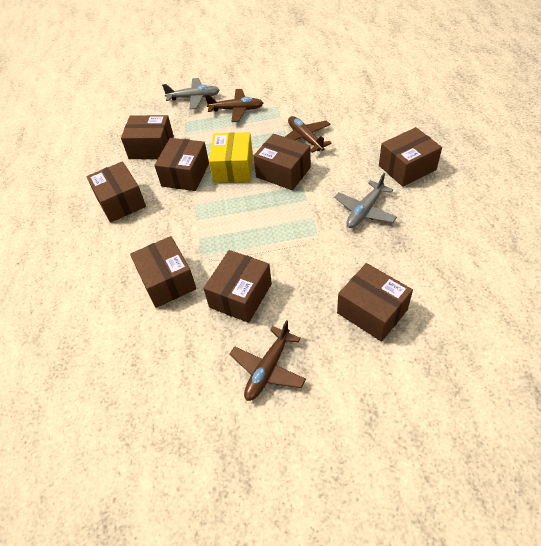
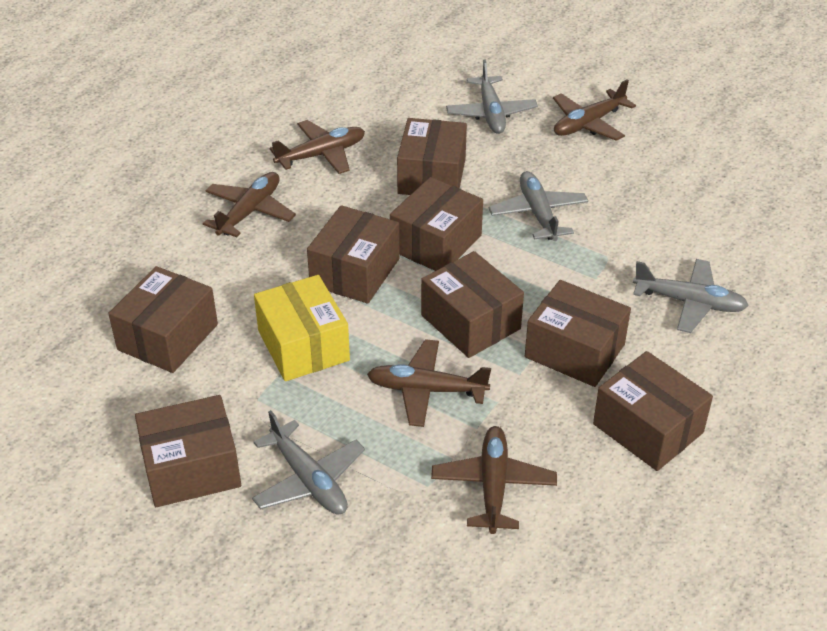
brown plane: 3 -> 5
grey plane: 2 -> 4

